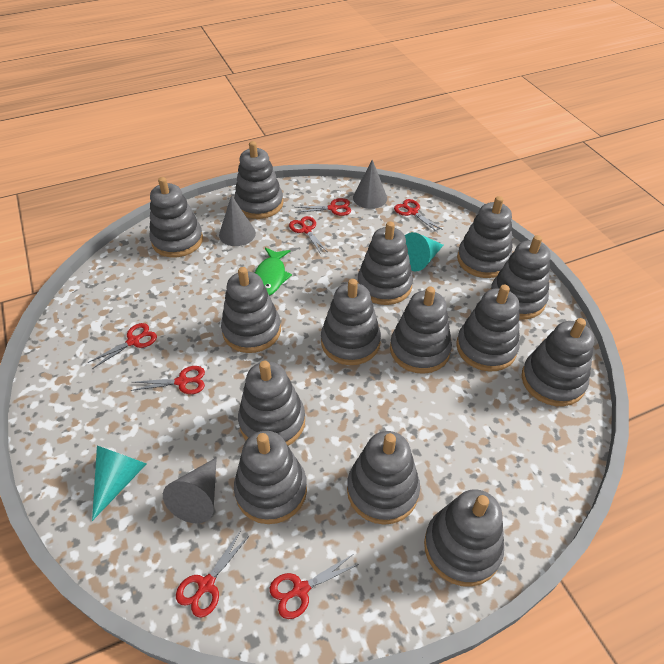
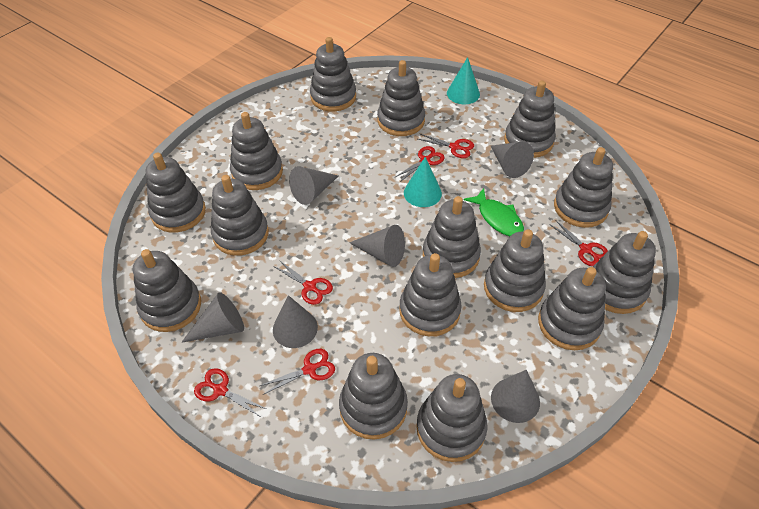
grey cone: 3 -> 6
grey stacking toy: 14 -> 15
red scissors: 7 -> 6

